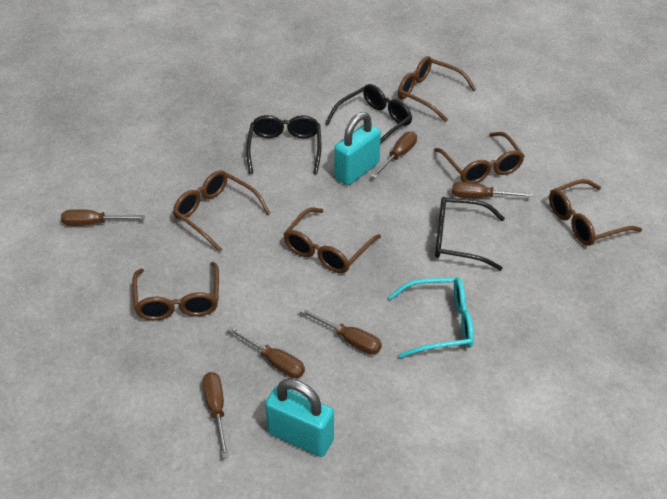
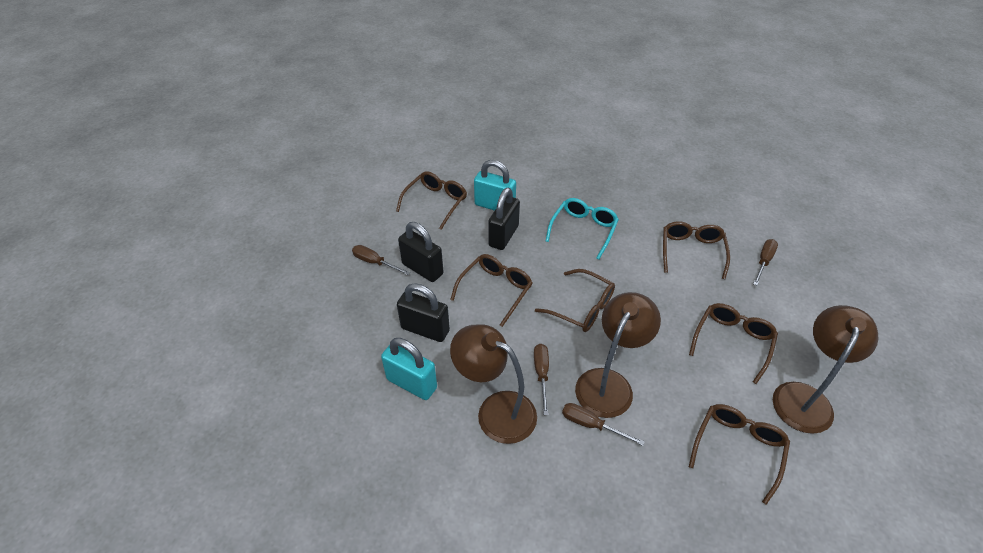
black glasses: 3 -> 0
black padlock: 0 -> 3
brown lamp: 0 -> 3
brown screwdriver: 6 -> 4

